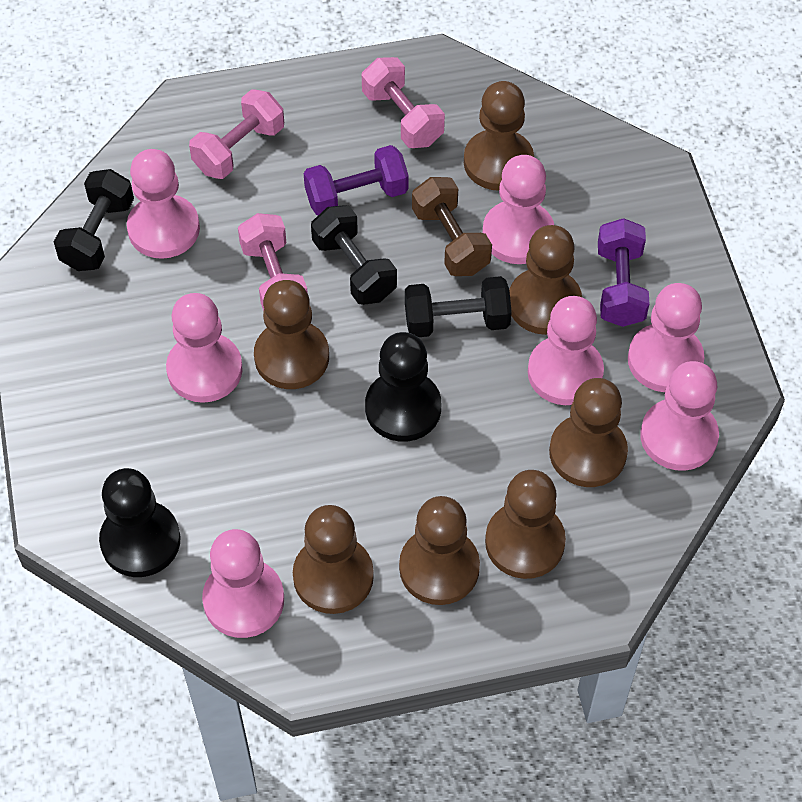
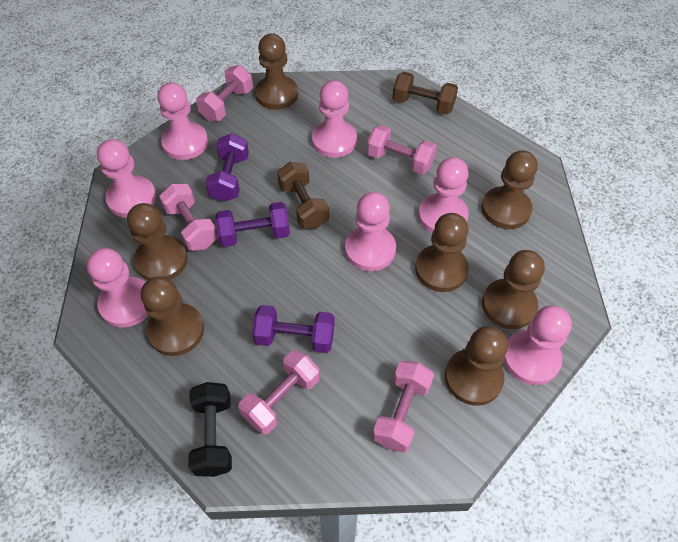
black dumbbell: 3 -> 1
black pawn: 2 -> 0
brown dumbbell: 1 -> 2
pink dumbbell: 3 -> 5
purple dumbbell: 2 -> 3

